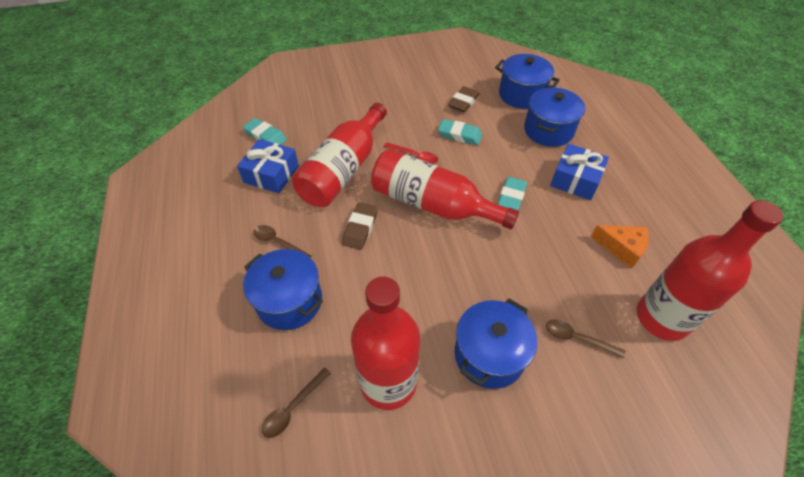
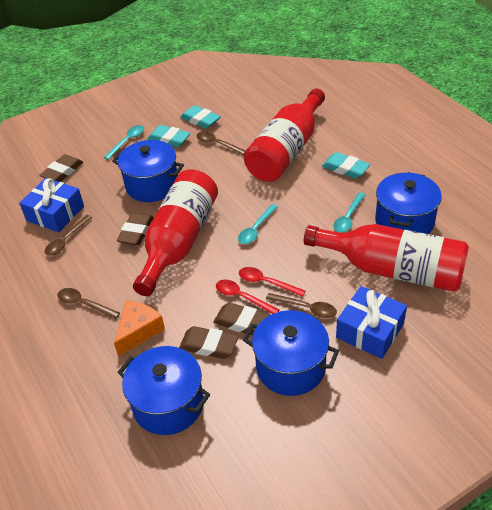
brown eraser: 2 -> 4
brown spoon: 3 -> 4
red bottle: 4 -> 3
red spoon: 1 -> 2
turquoise spoon: 0 -> 3

